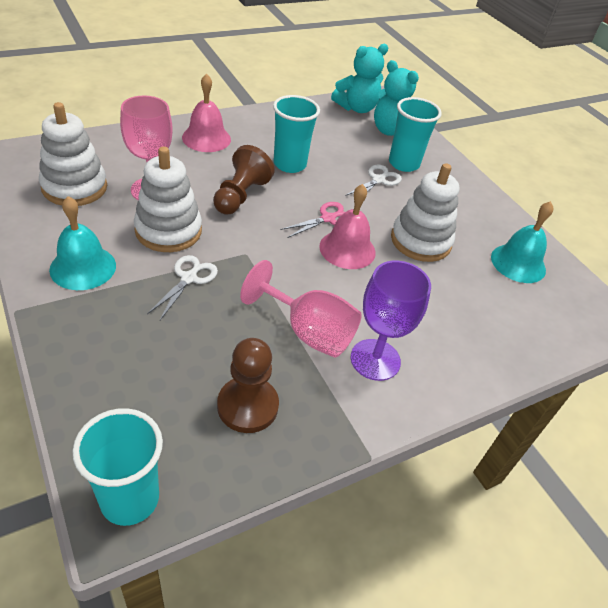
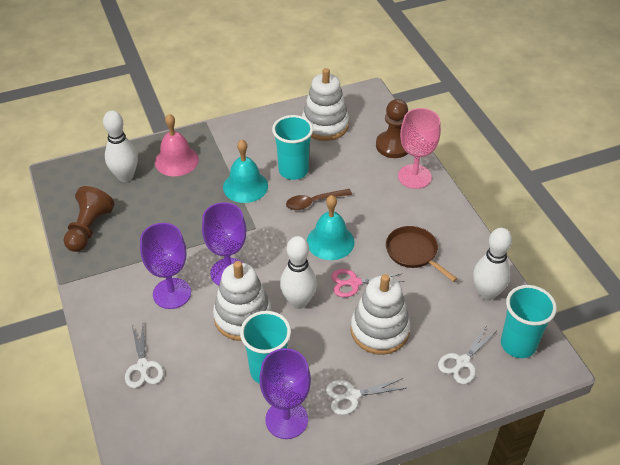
brown pan: 0 -> 1
brown spoon: 0 -> 1
pink bell: 2 -> 1
pink goblet: 2 -> 1
purple goblet: 1 -> 3
turquoise teddy bear: 2 -> 0
white bowling pin: 0 -> 3
white scissors: 2 -> 3

